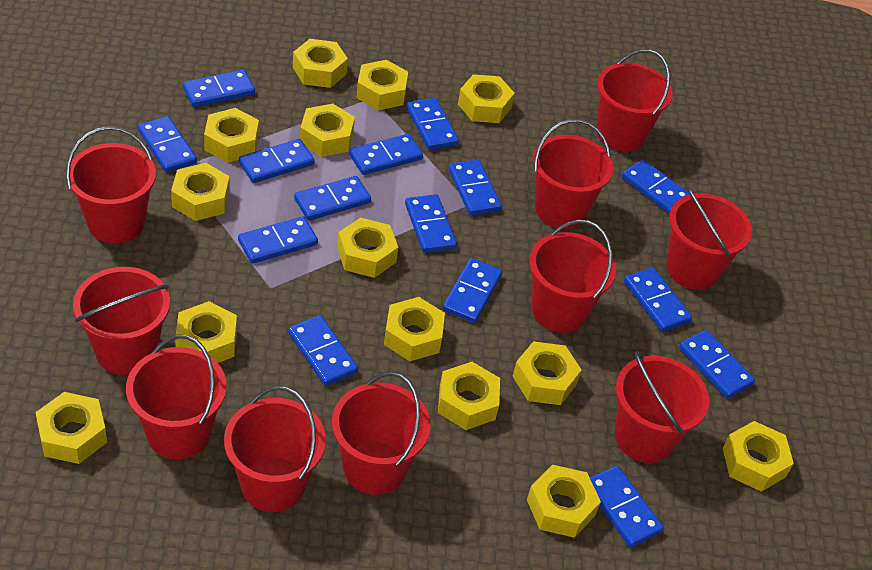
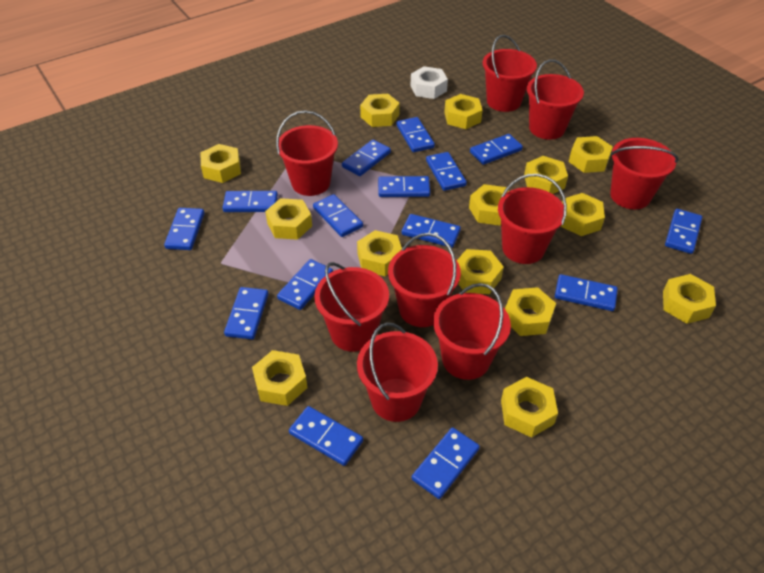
red bucket: 10 -> 9
white nut: 0 -> 1

